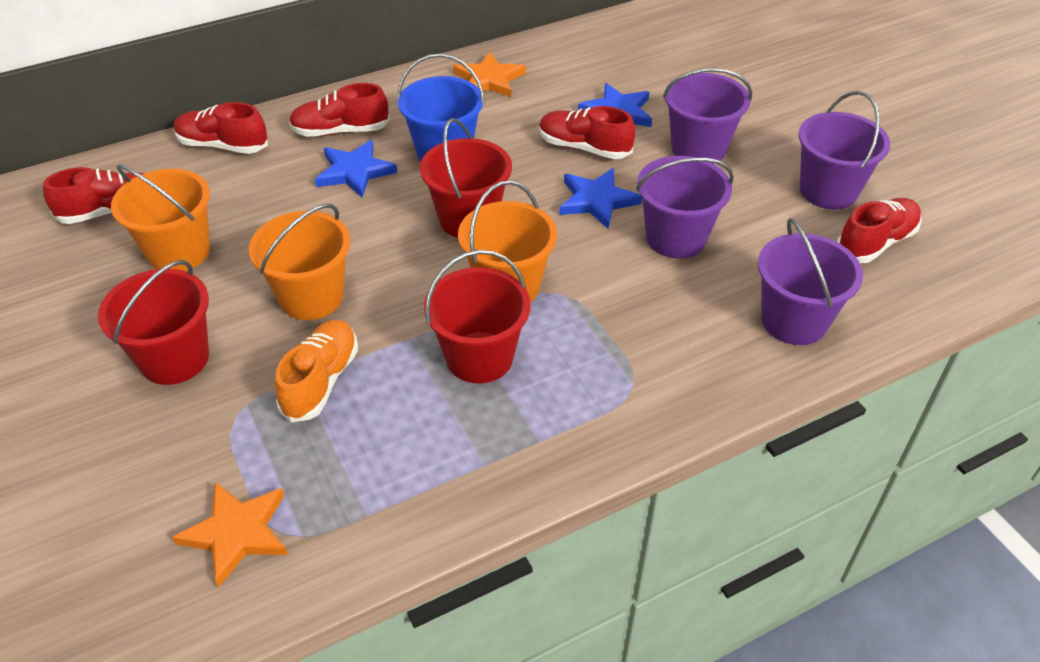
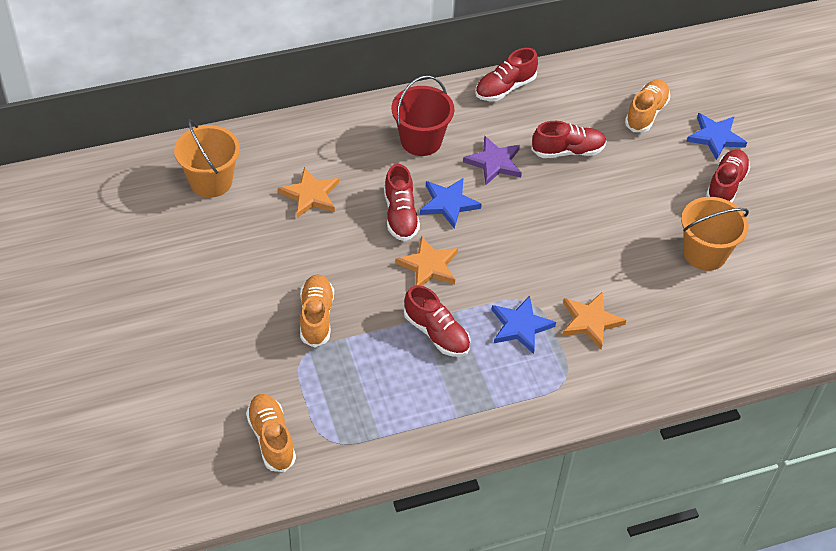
blue bucket: 1 -> 0
orange bucket: 3 -> 2
orange shoe: 1 -> 3
orange star: 2 -> 3
purple bucket: 4 -> 0
purple star: 0 -> 1
red bucket: 3 -> 1

